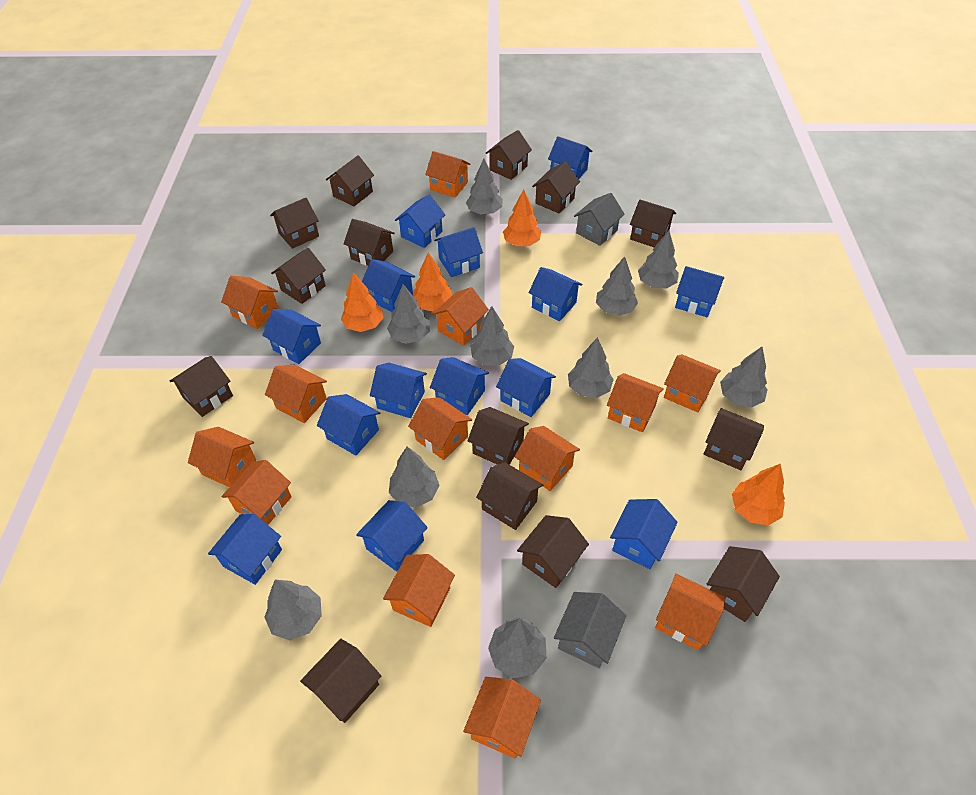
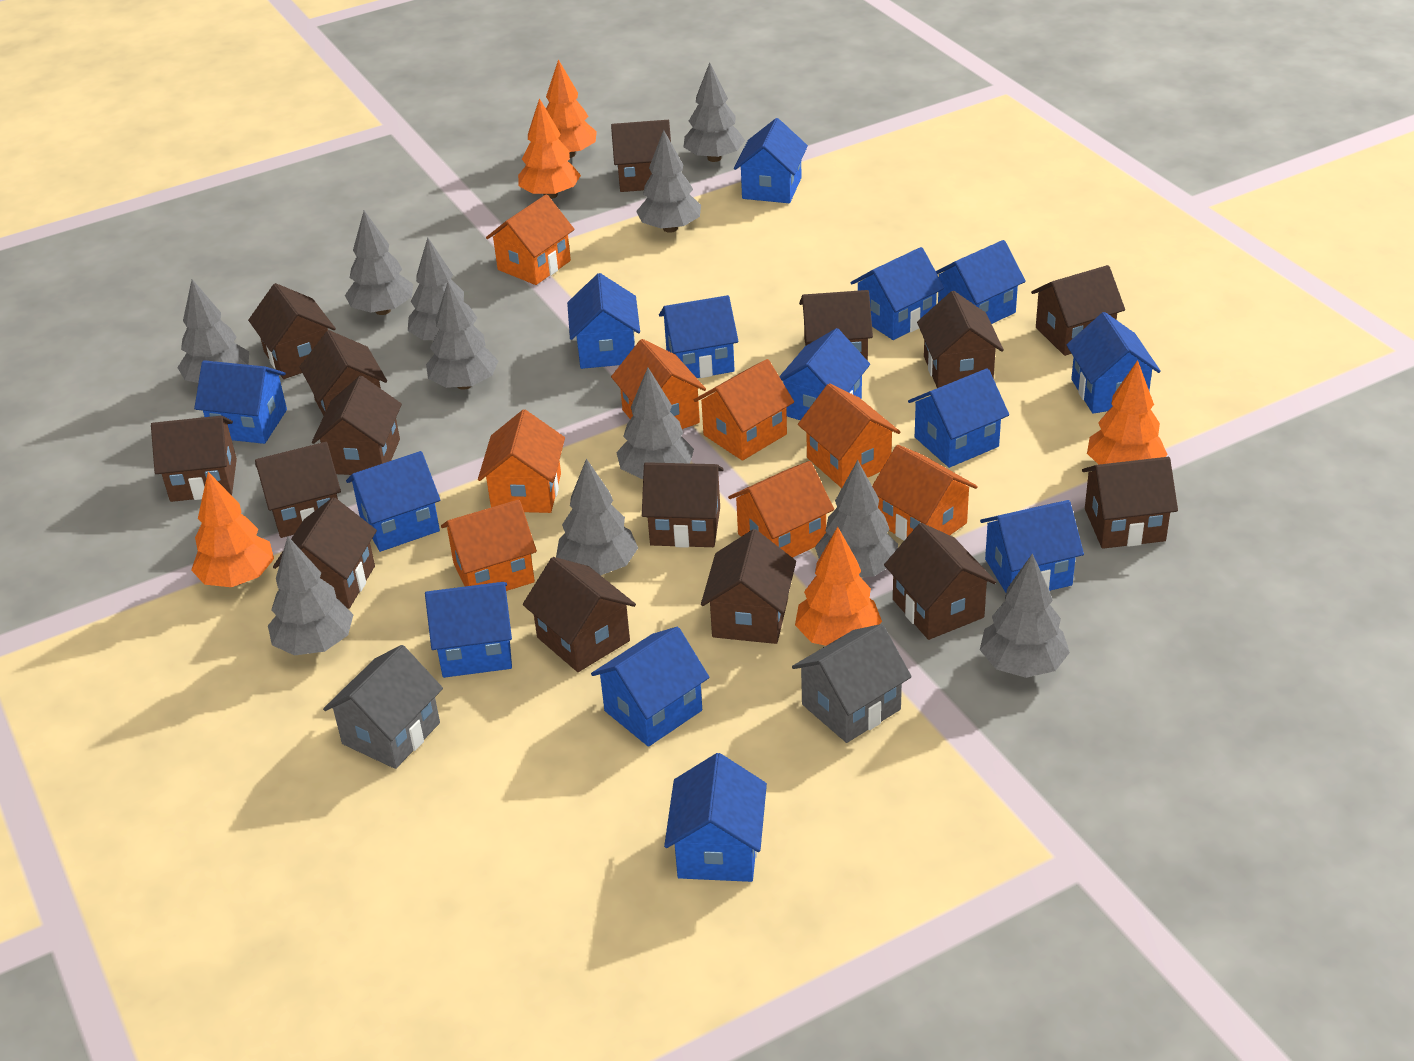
brown house: 14 -> 15
grey tree: 10 -> 11
orange house: 13 -> 8
orange tree: 4 -> 5

